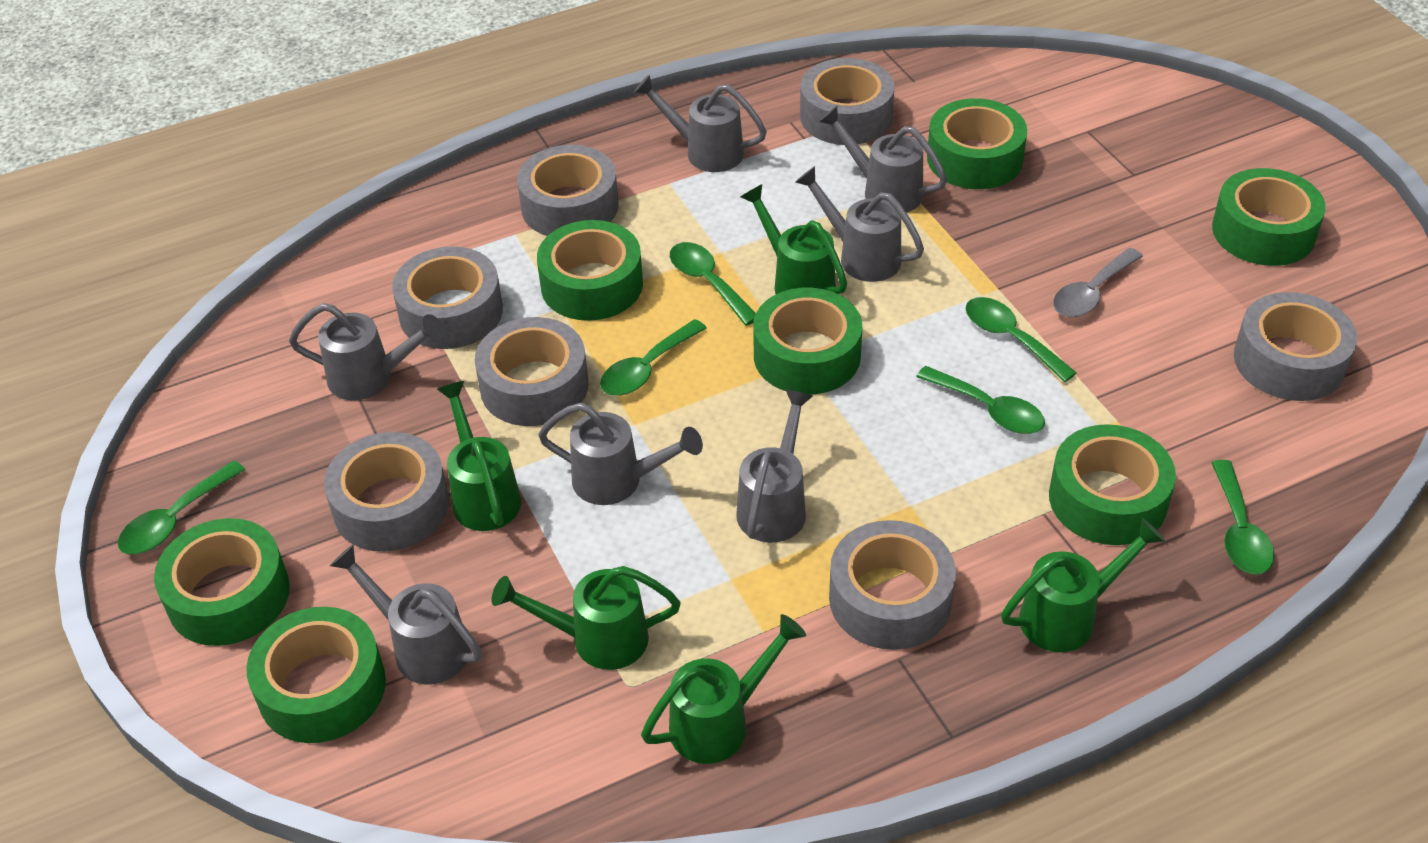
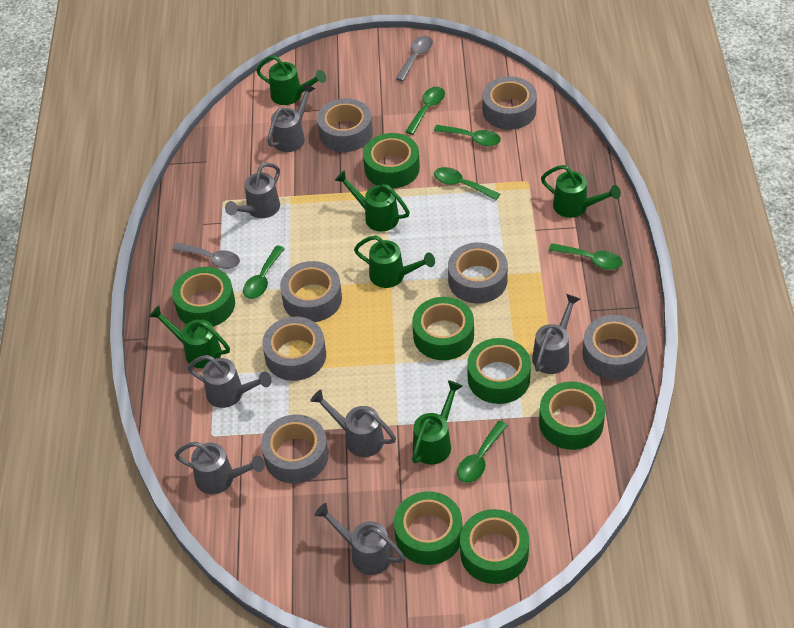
green watering can: 5 -> 6
grey spoon: 1 -> 2

